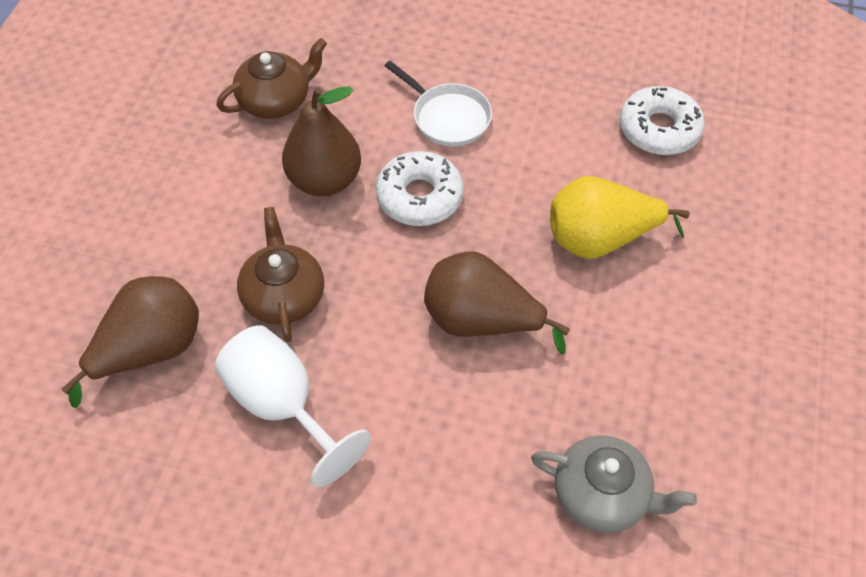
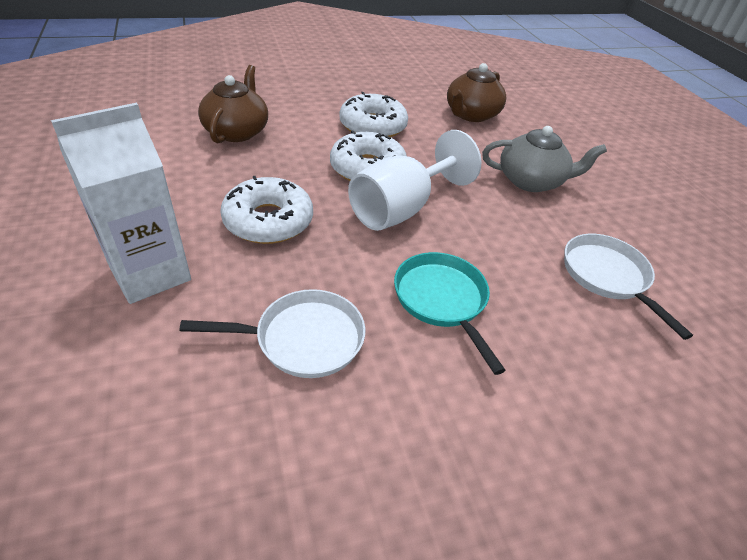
brown pear: 3 -> 0
turquoise pan: 0 -> 1
white carton: 0 -> 1
white donut: 2 -> 3
white pan: 1 -> 2
yellow pear: 1 -> 0

